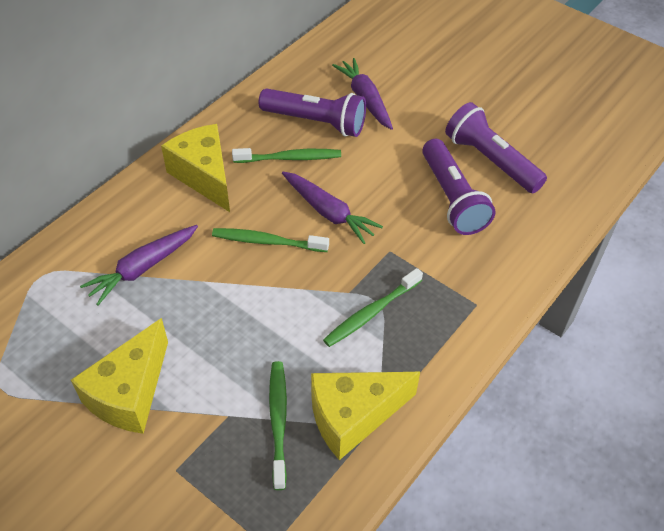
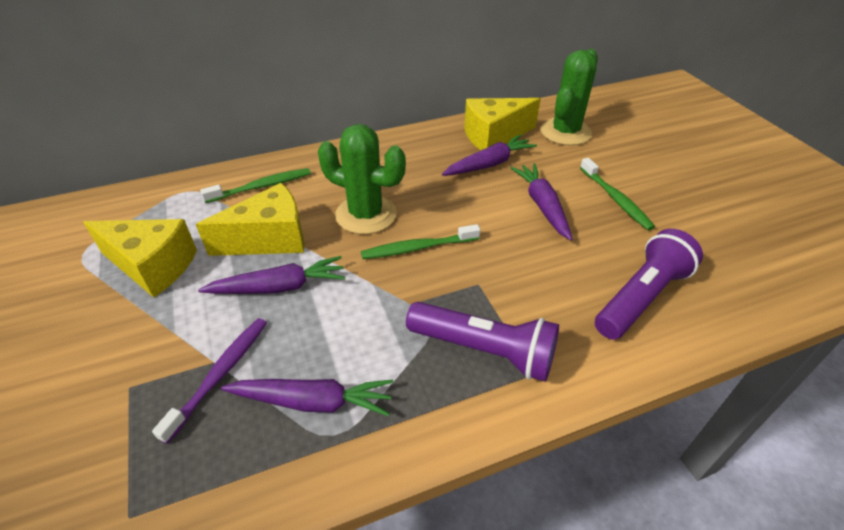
green cactus: 0 -> 2
green toothbrush: 4 -> 3
purple carrot: 3 -> 4
purple flashlight: 3 -> 2
purple toothbrush: 0 -> 1

